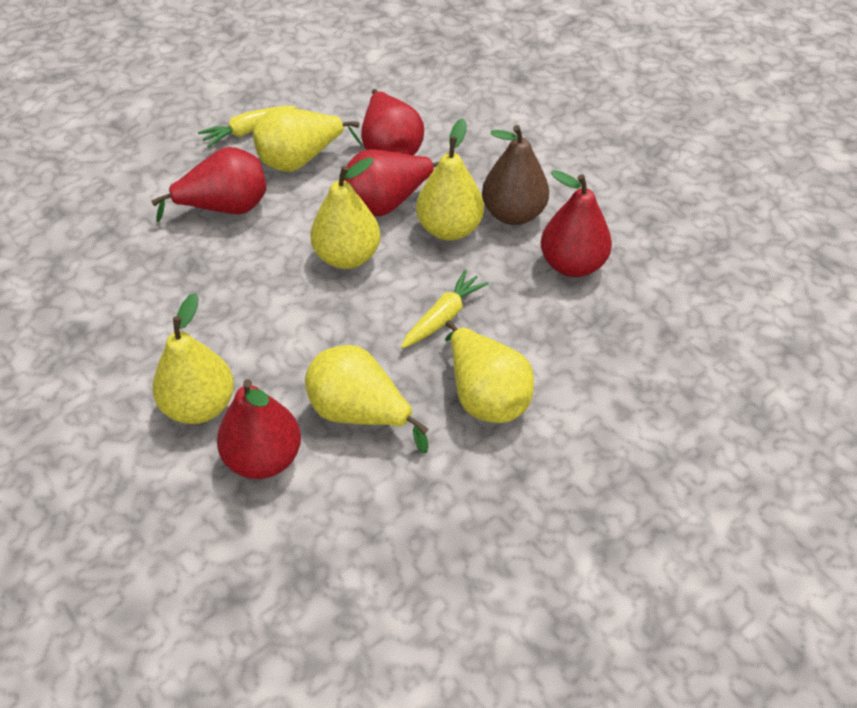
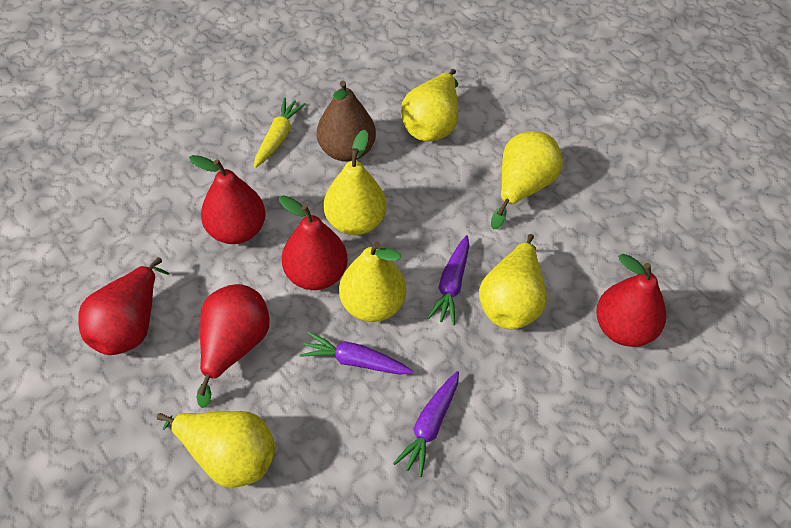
purple carrot: 0 -> 3
yellow carrot: 2 -> 1

